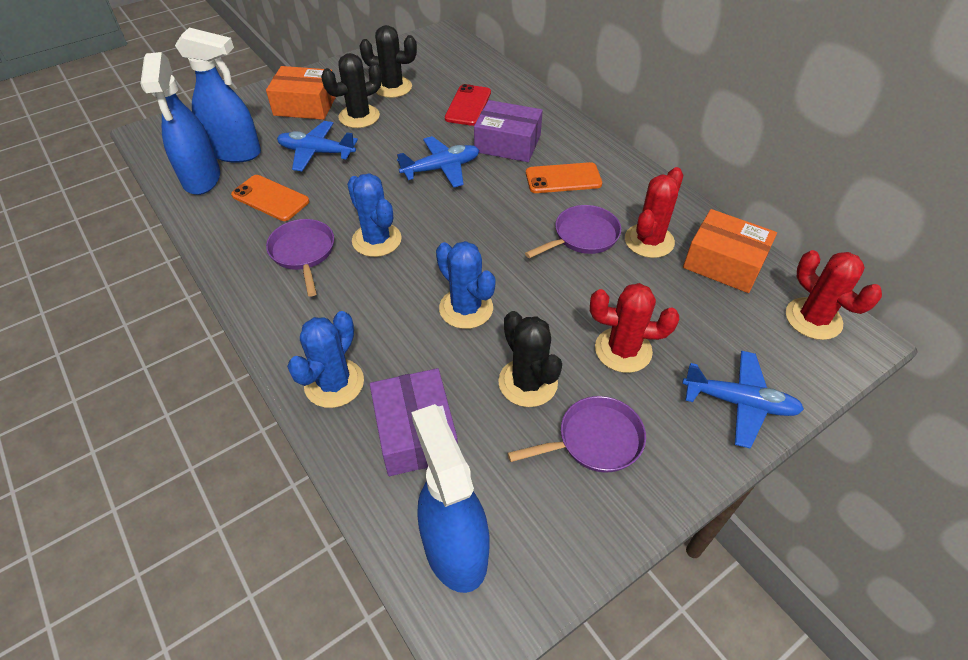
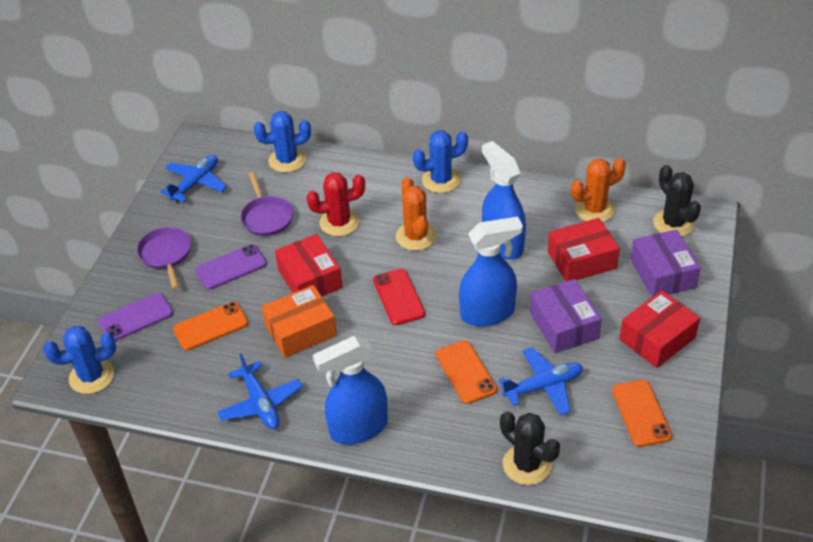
black cactus: 3 -> 2
orange box: 2 -> 1
orange cactus: 0 -> 2
orange phone: 2 -> 3
purple pan: 3 -> 2
purple phone: 0 -> 2
red box: 0 -> 3
red cactus: 3 -> 1

